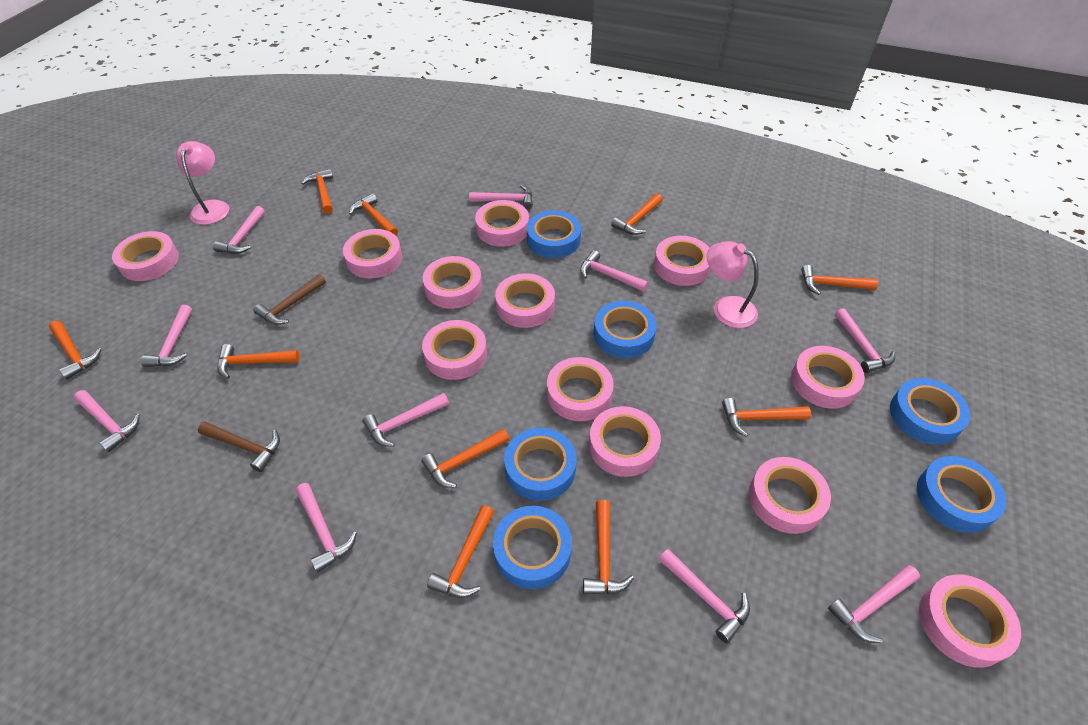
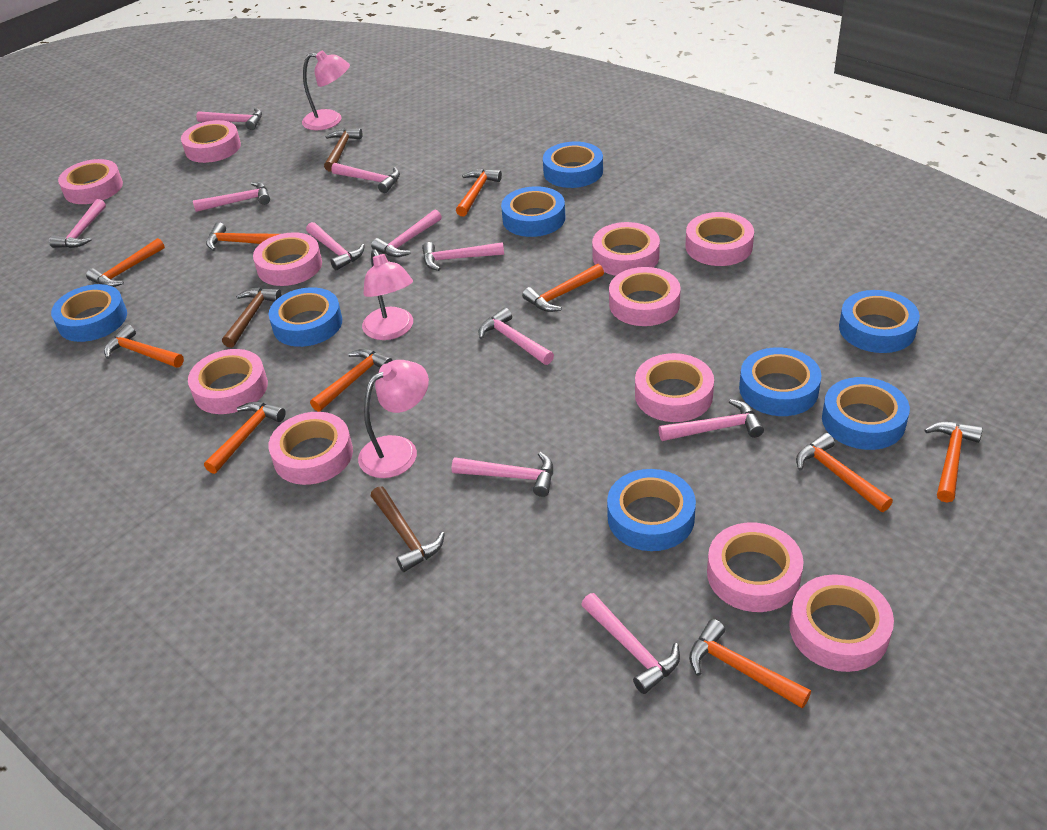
blue tape: 6 -> 8
brown hammer: 2 -> 3
pink hammer: 10 -> 11
pink lamp: 2 -> 3
pink tape: 12 -> 11

